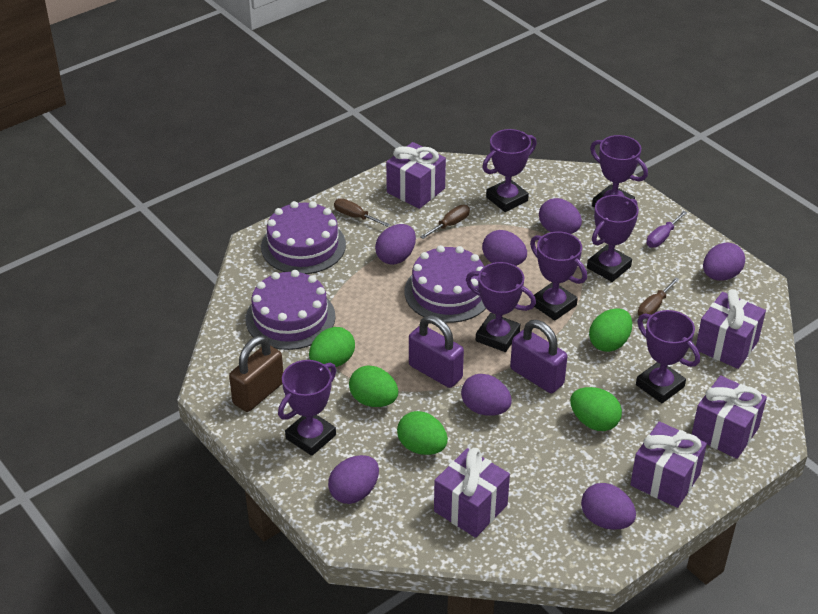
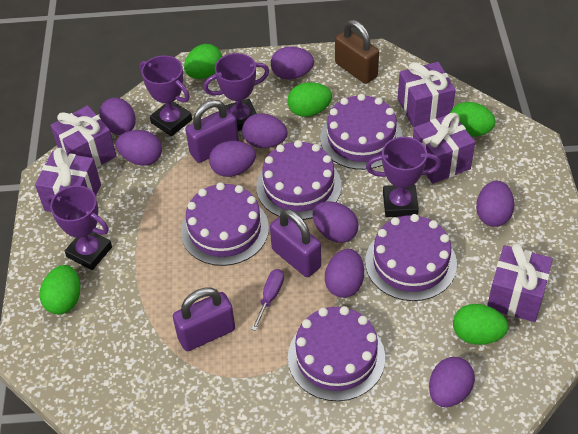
brown screwdriver: 3 -> 0
purple cake: 3 -> 5
purple egg: 7 -> 9
purple padlock: 2 -> 3
purple trophy: 7 -> 4

